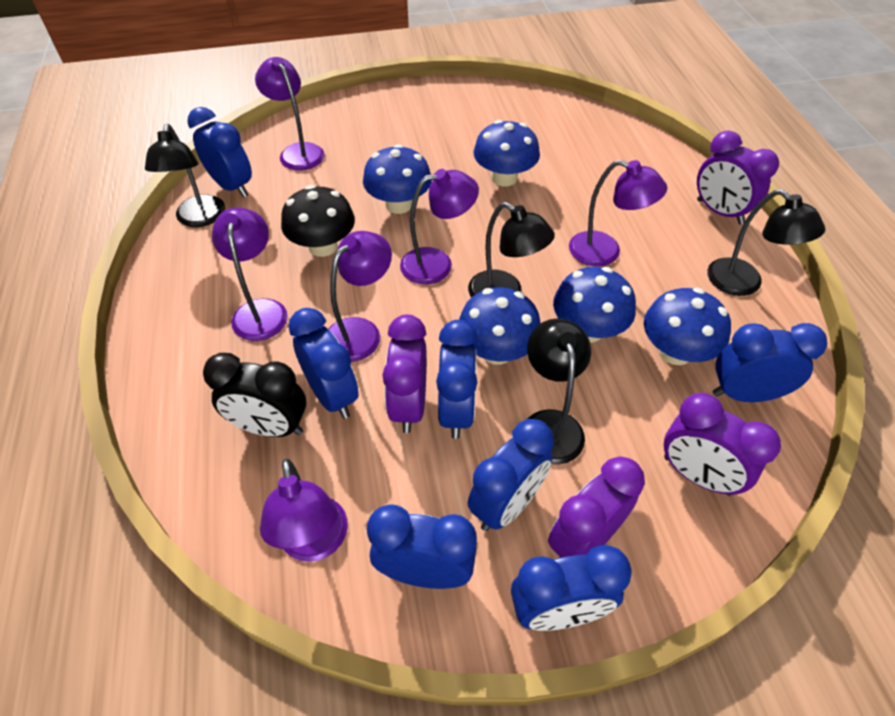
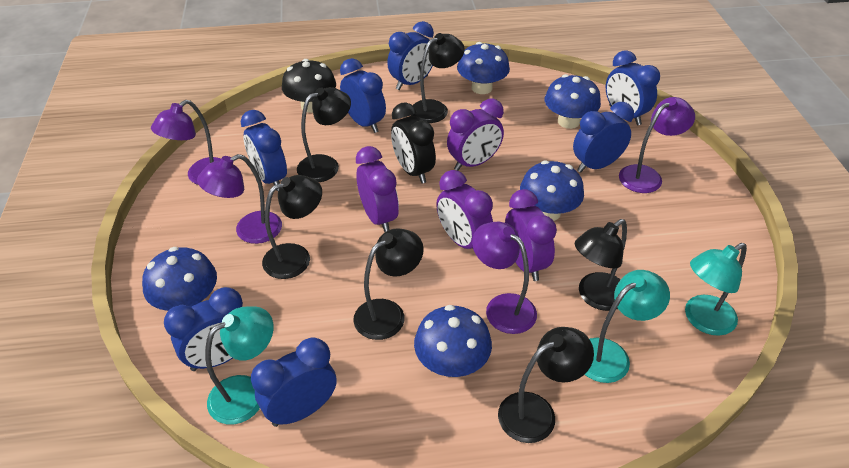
black lamp: 4 -> 6
purple lamp: 6 -> 4
turquoise lamp: 0 -> 3

